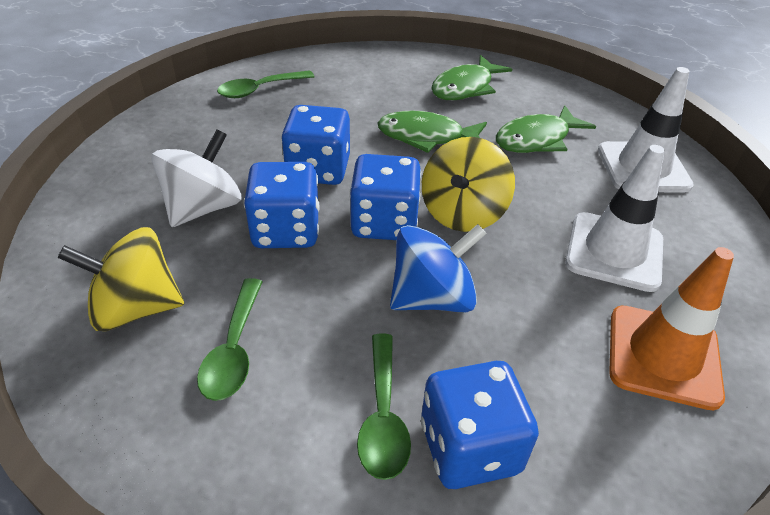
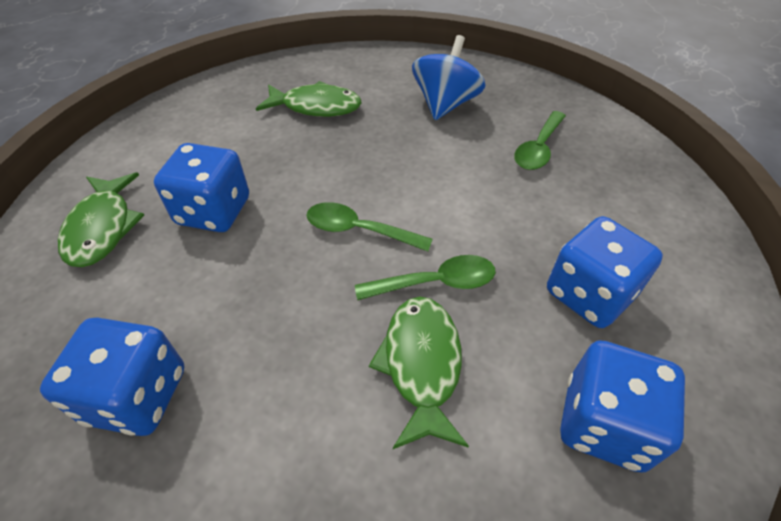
orange traffic cone: 1 -> 0
white spinning top: 1 -> 0
white traffic cone: 2 -> 0
yellow spinning top: 2 -> 0

